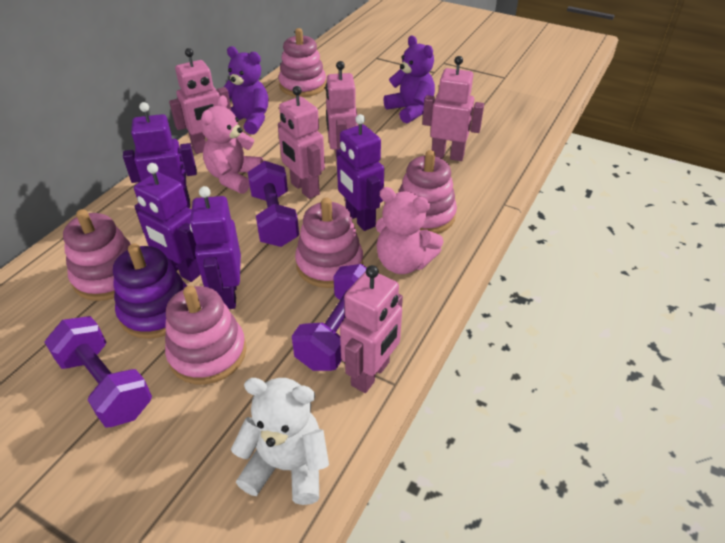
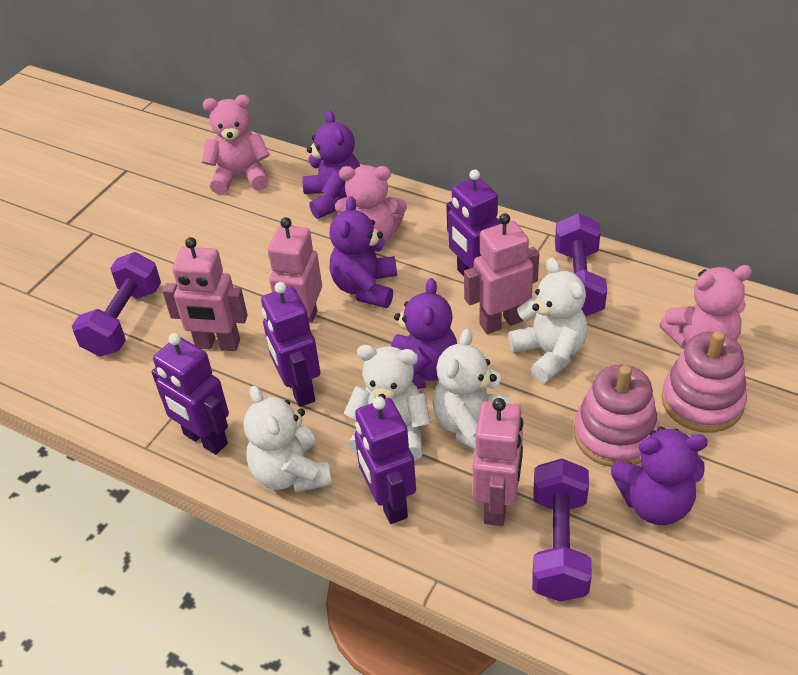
pink robot: 5 -> 4
pink stacking toy: 5 -> 2
pink teddy bear: 2 -> 3
purple stacking toy: 1 -> 0
purple teddy bear: 2 -> 4
white teddy bear: 1 -> 4

